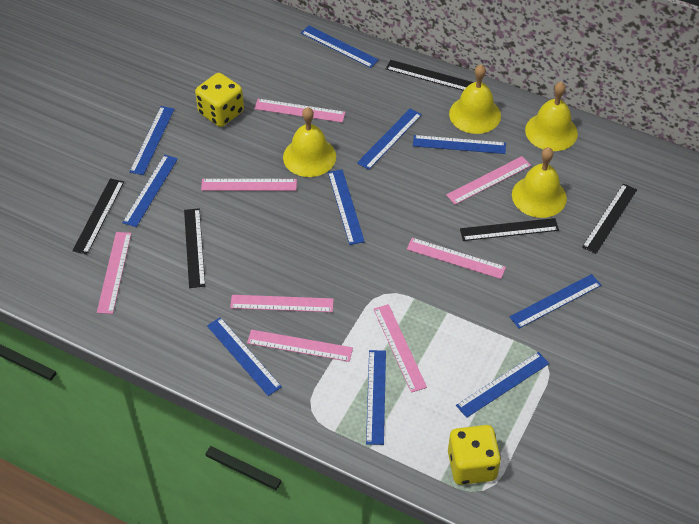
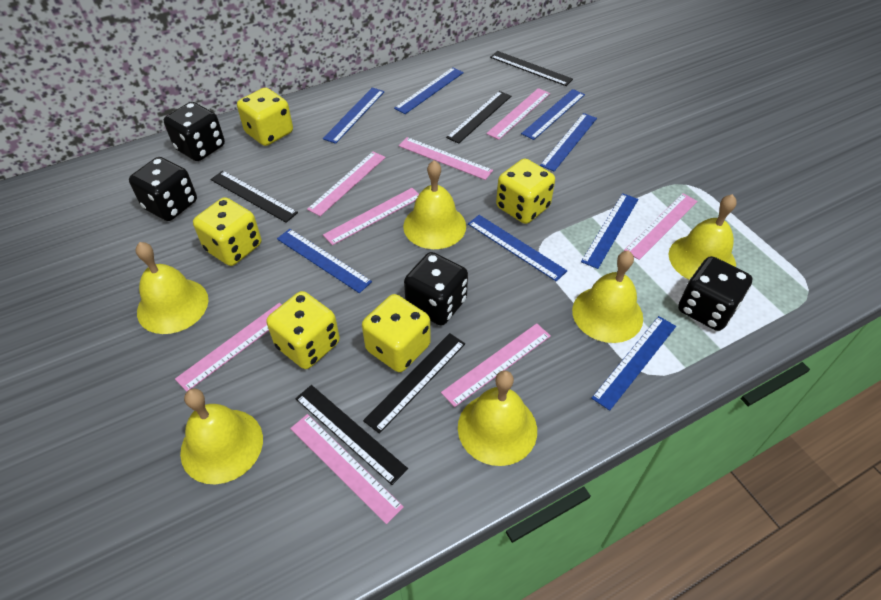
black dice: 0 -> 4
blue ruler: 10 -> 8
yellow bell: 4 -> 6
yellow dice: 2 -> 5

